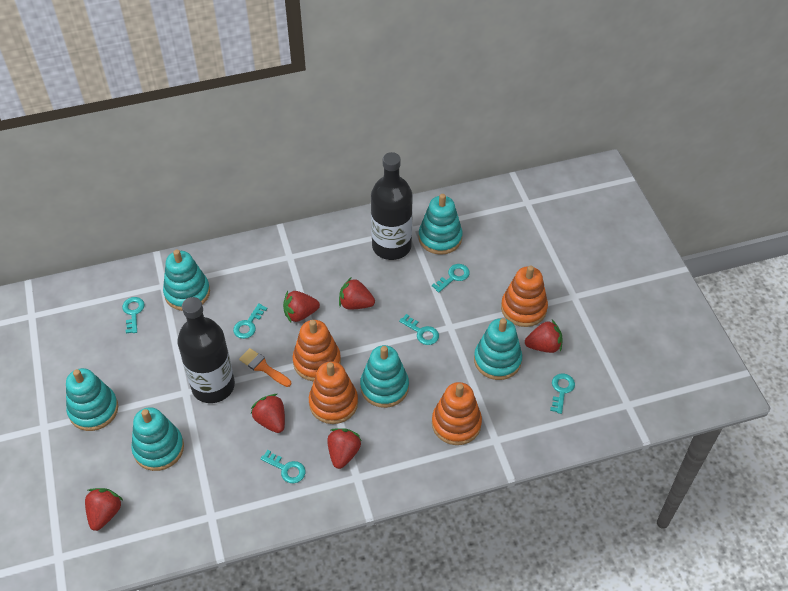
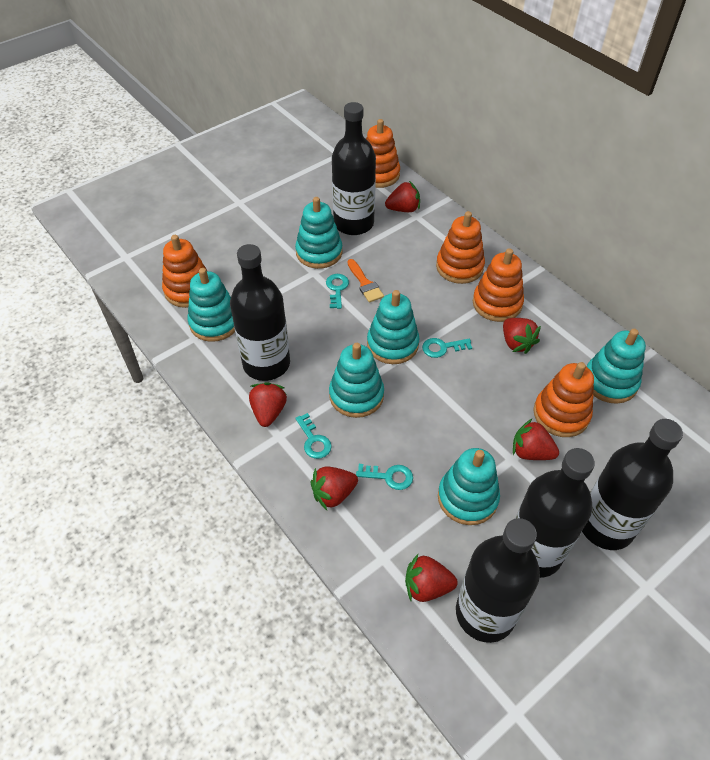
black bottle: 2 -> 5
orange stacking toy: 4 -> 5
turquoise key: 6 -> 4

